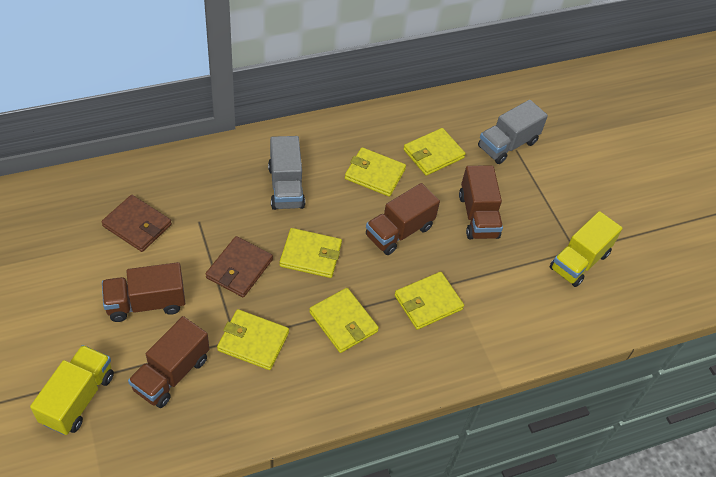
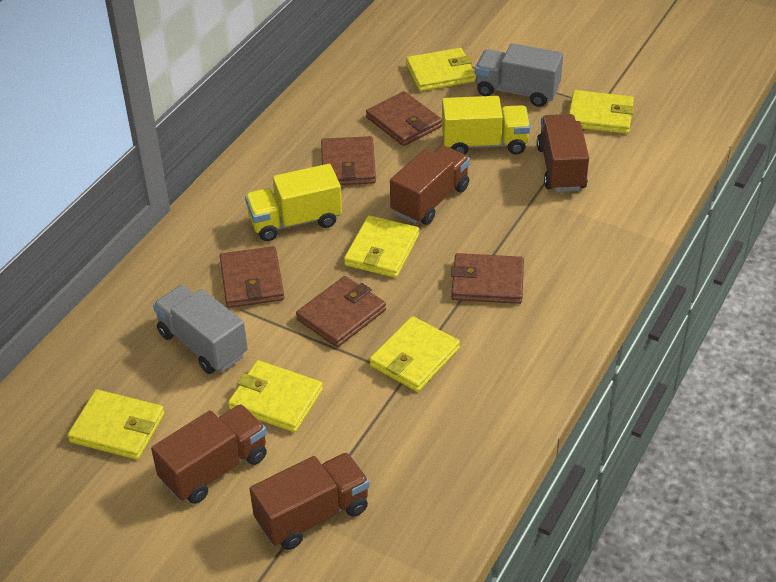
brown wallet: 2 -> 5

